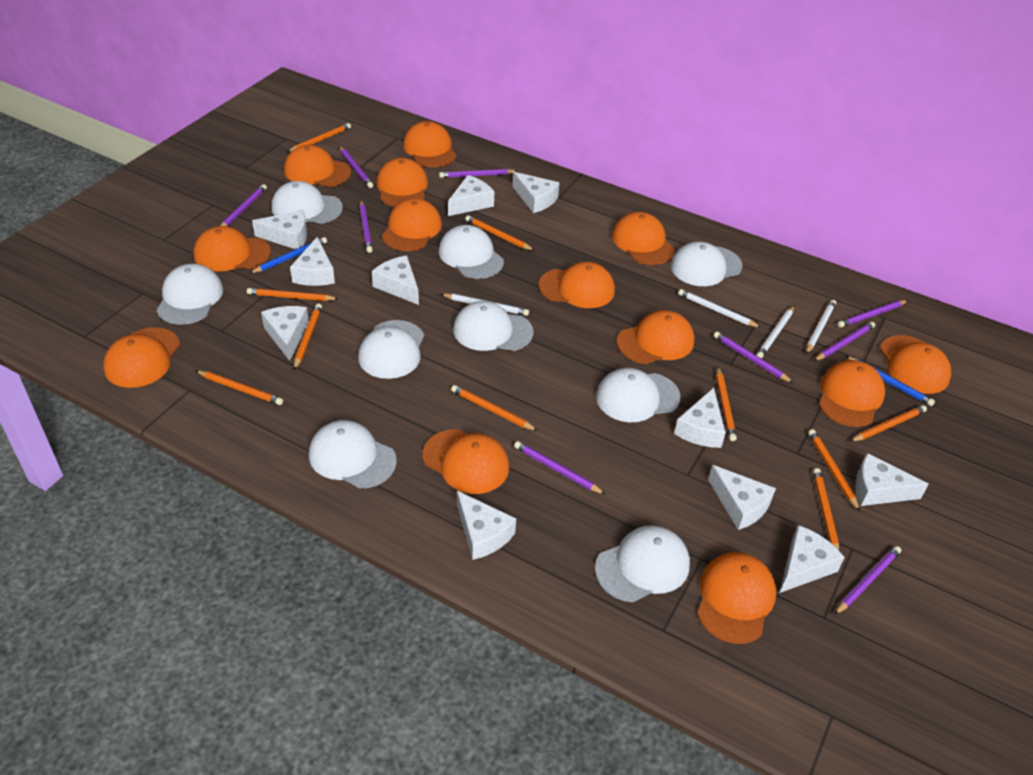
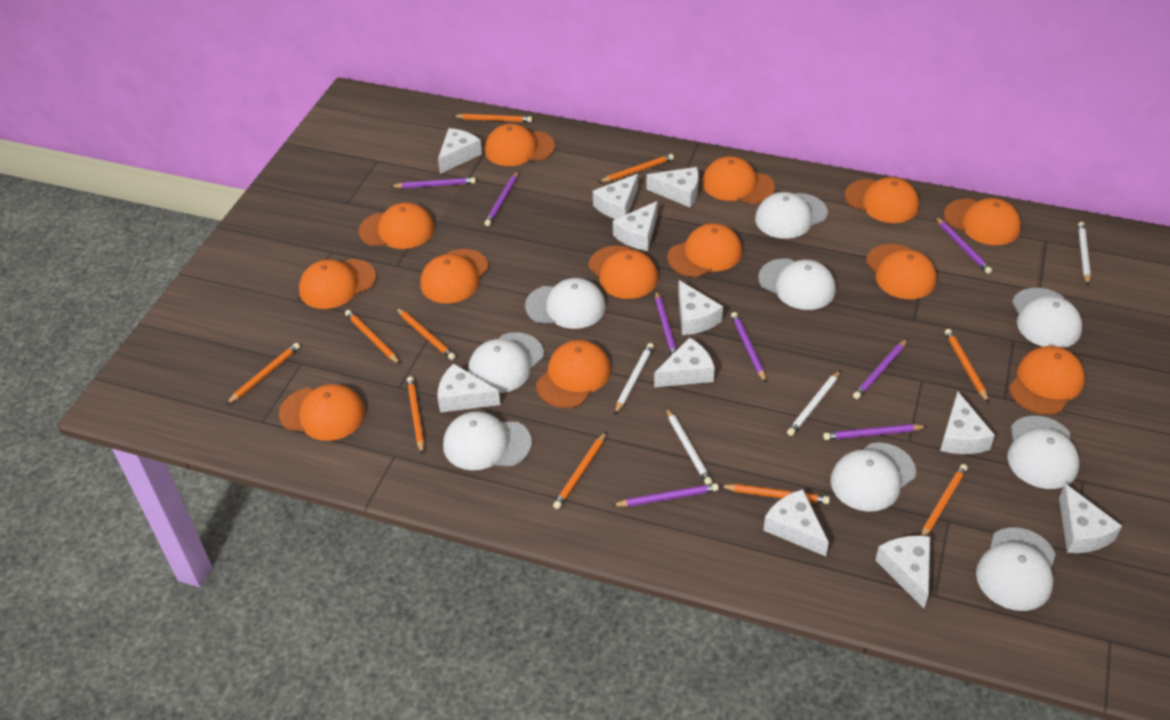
blue pencil: 2 -> 0
purple pencil: 9 -> 8

